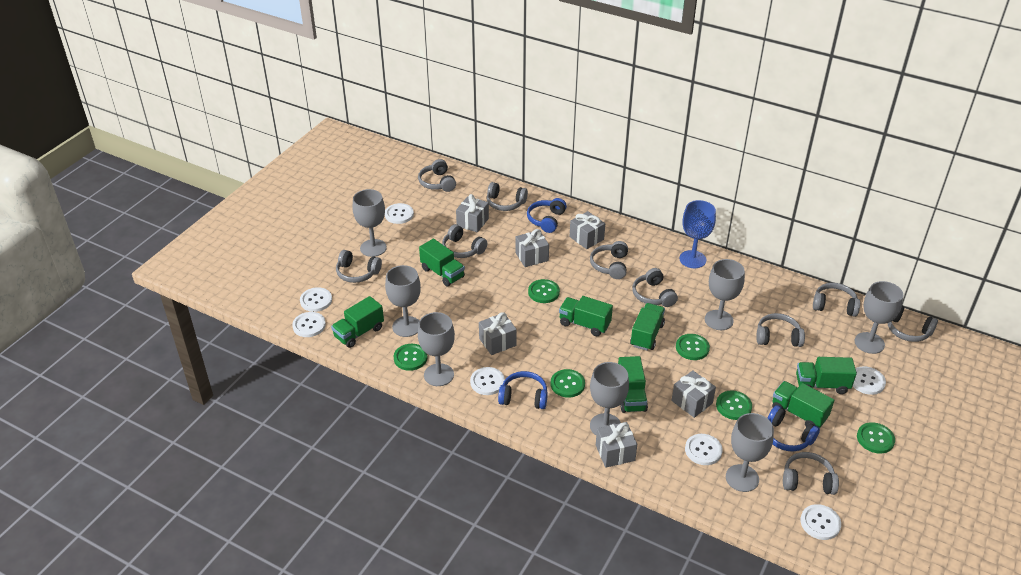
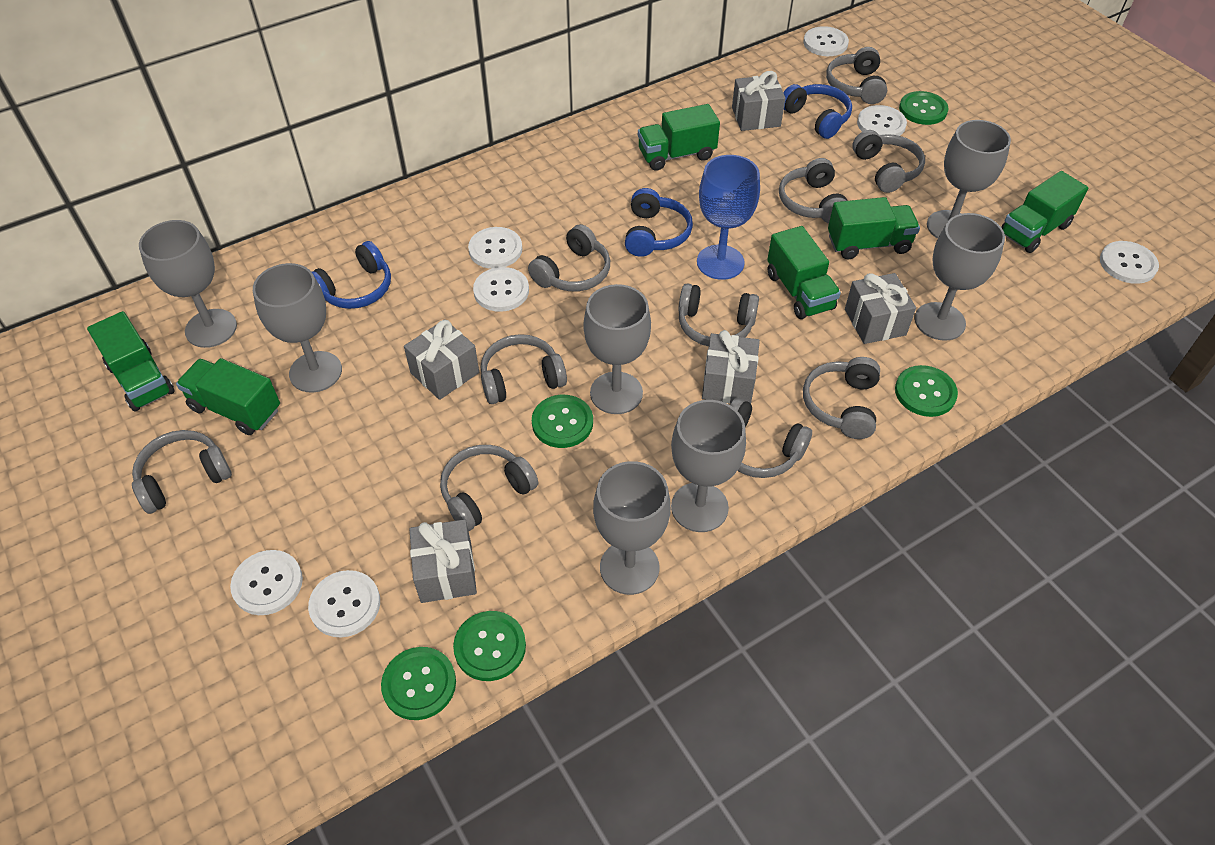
green button: 6 -> 5
green truck: 7 -> 6
grey gift: 6 -> 5

